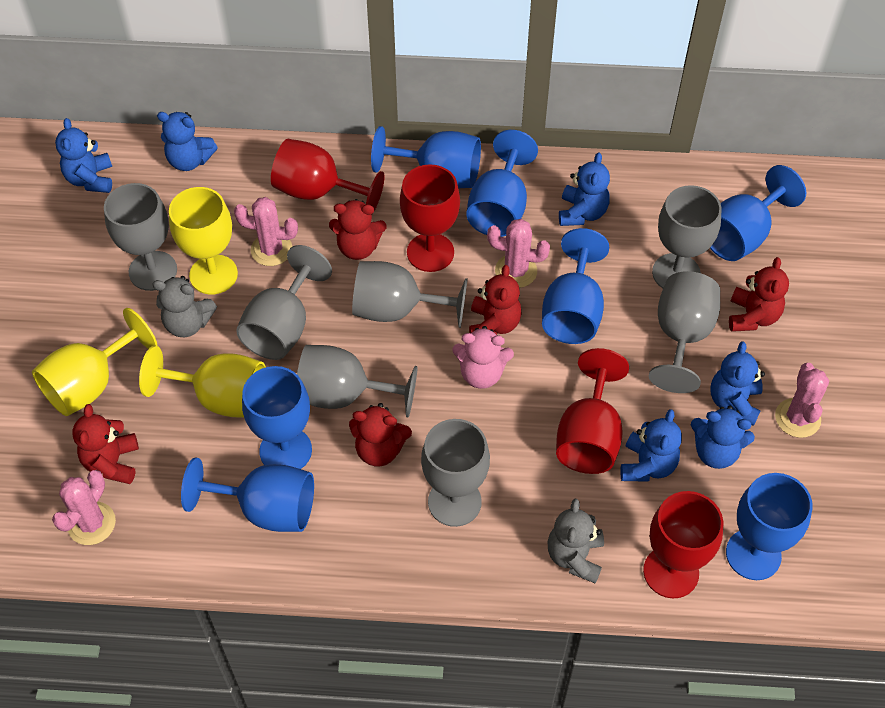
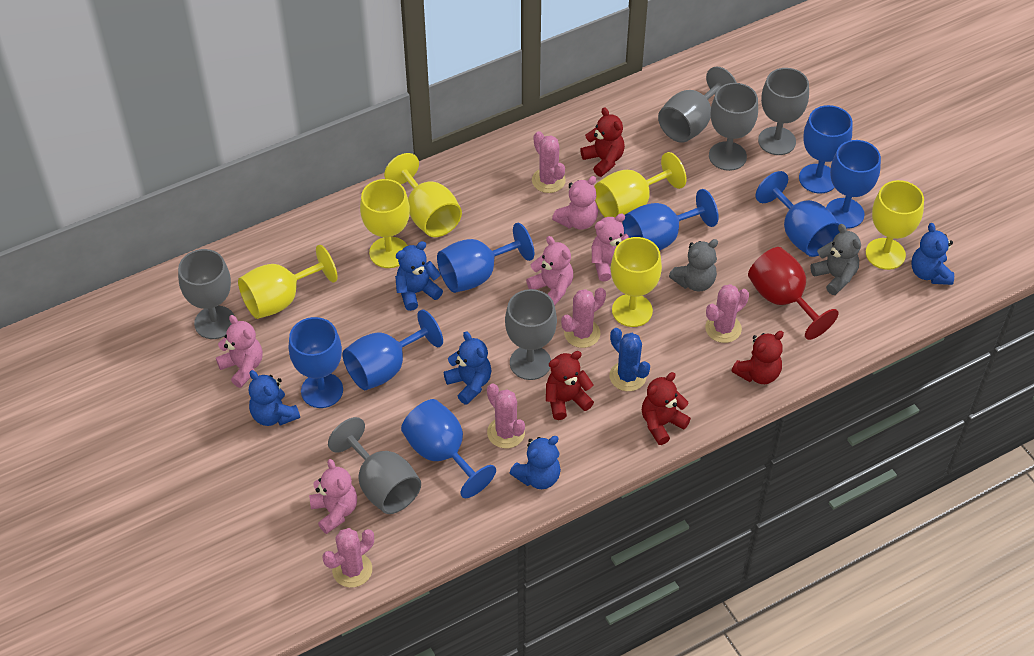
blue cactus: 0 -> 1
blue goblet: 7 -> 8
blue teddy bear: 6 -> 5
grey goblet: 7 -> 6
pink cactus: 4 -> 5
pink teddy bear: 1 -> 5
red goblet: 4 -> 1
red teddy bear: 5 -> 4
yellow goblet: 3 -> 6

